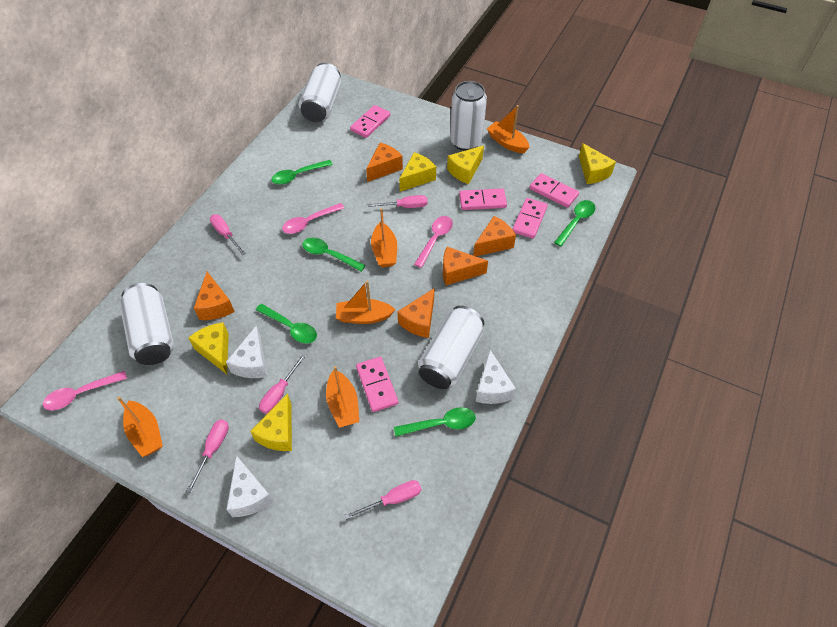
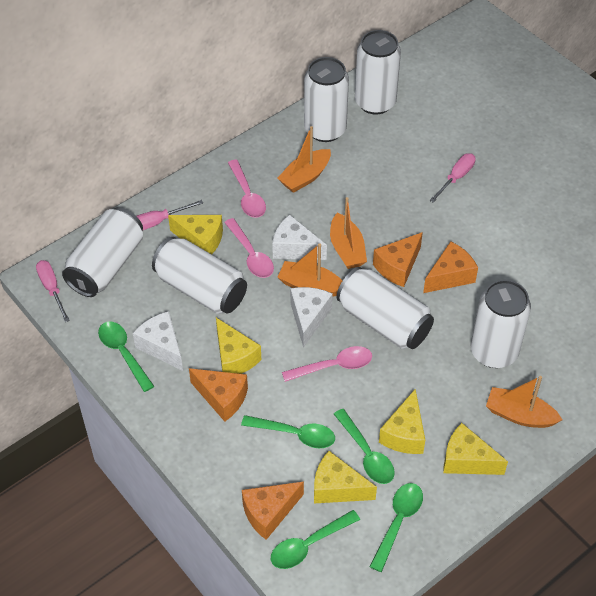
orange boat: 5 -> 4
orange cheese: 5 -> 4
pink domino: 5 -> 0
pink screwdriver: 5 -> 3
white can: 4 -> 6

